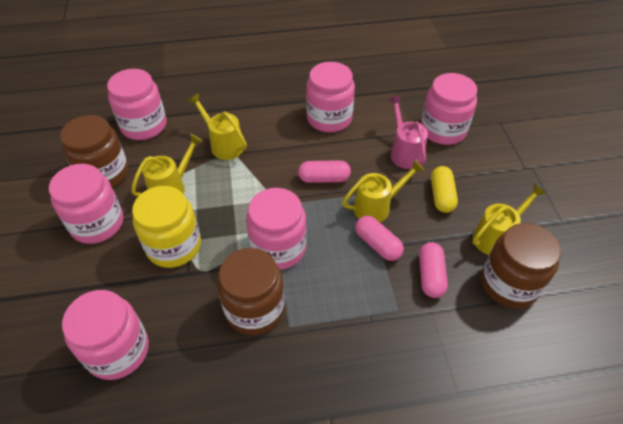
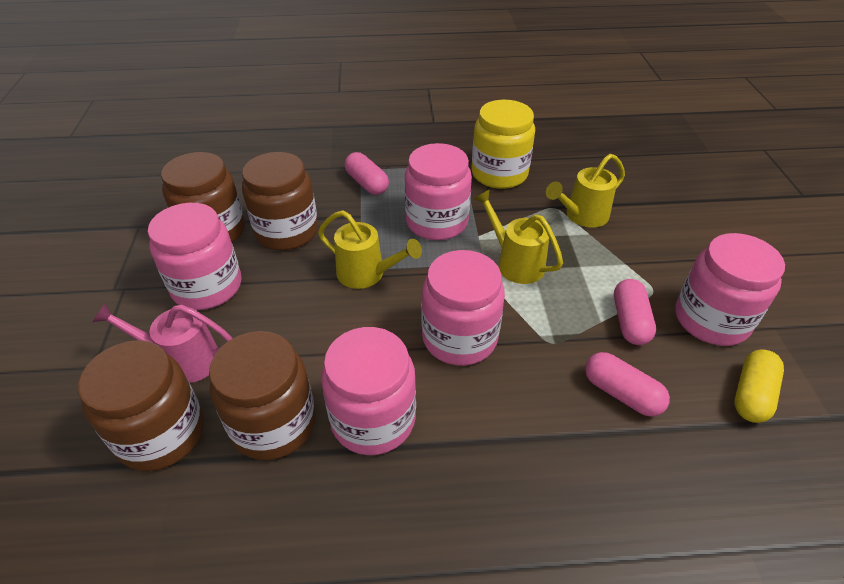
brown jar: 3 -> 4
pink jar: 6 -> 5
yellow watering can: 4 -> 3

